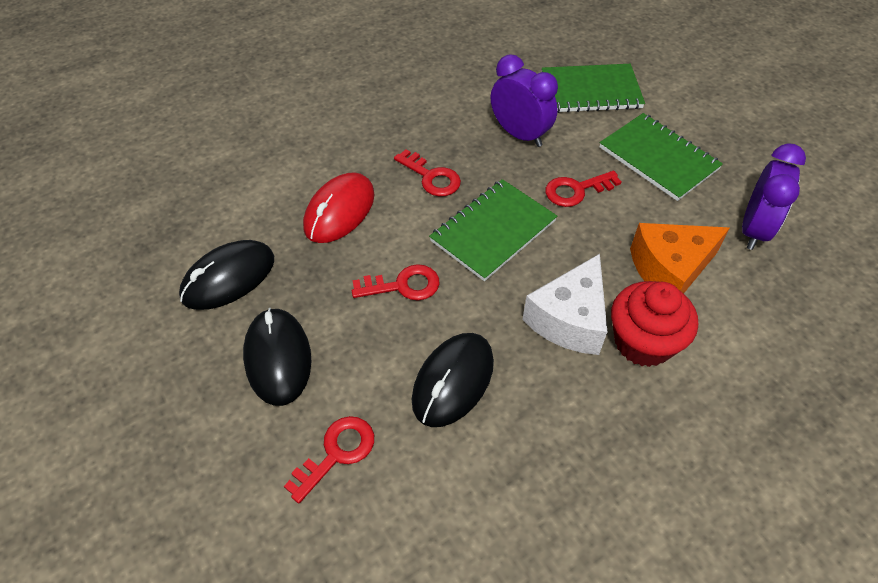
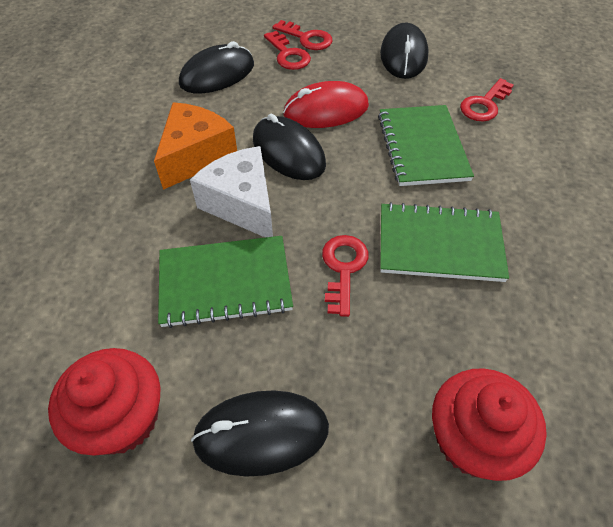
black mouse: 3 -> 4
purple clock: 2 -> 0
red cupcake: 1 -> 2

